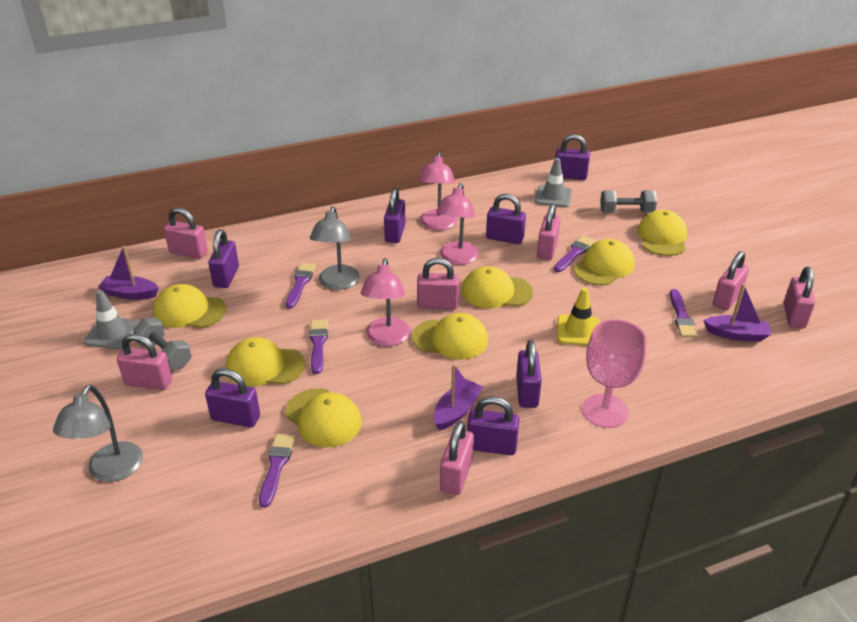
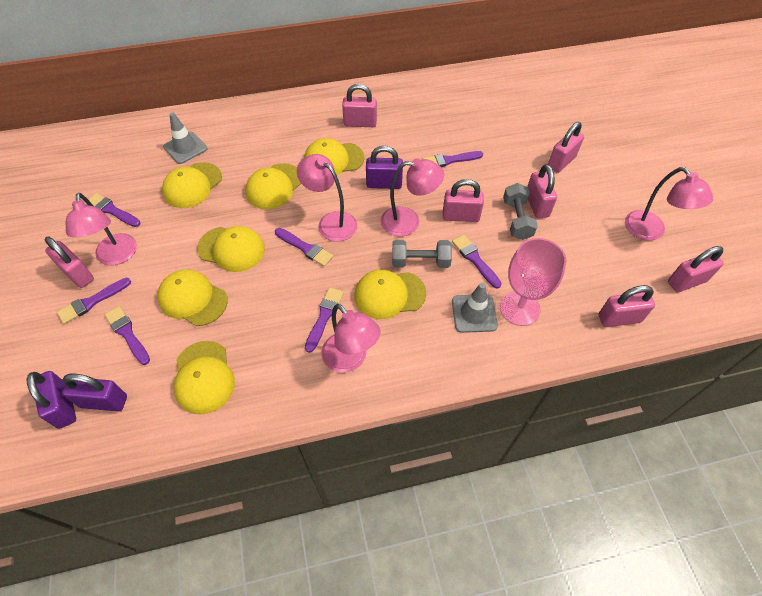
grey lamp: 2 -> 0
pink lamp: 3 -> 5
purple boat: 3 -> 0
purple brush: 5 -> 7
purple padlock: 7 -> 3
yellow traffic cone: 1 -> 0

